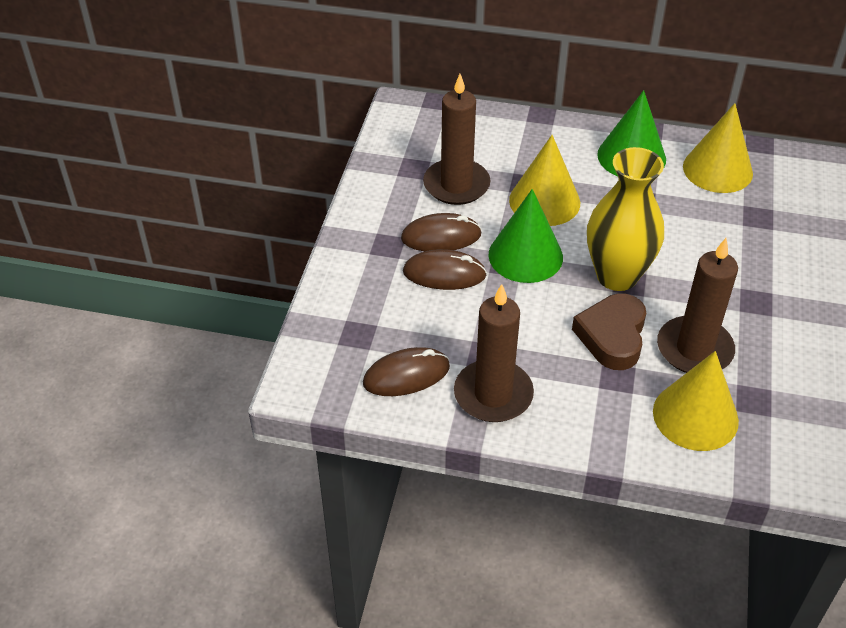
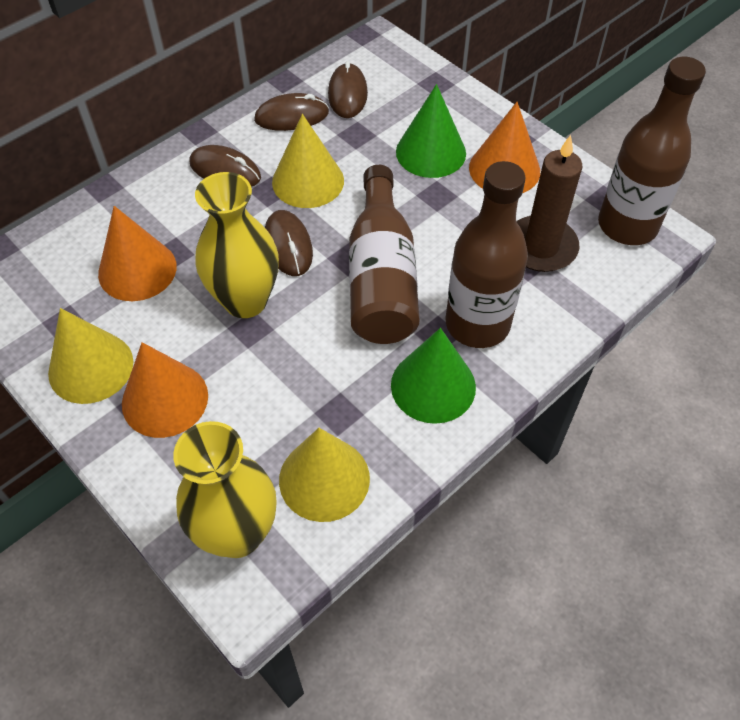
brown bottle: 0 -> 3
brown candle: 3 -> 1
brown heart: 1 -> 0
brown mouse: 3 -> 4
orange cone: 0 -> 3
yellow vase: 1 -> 2

